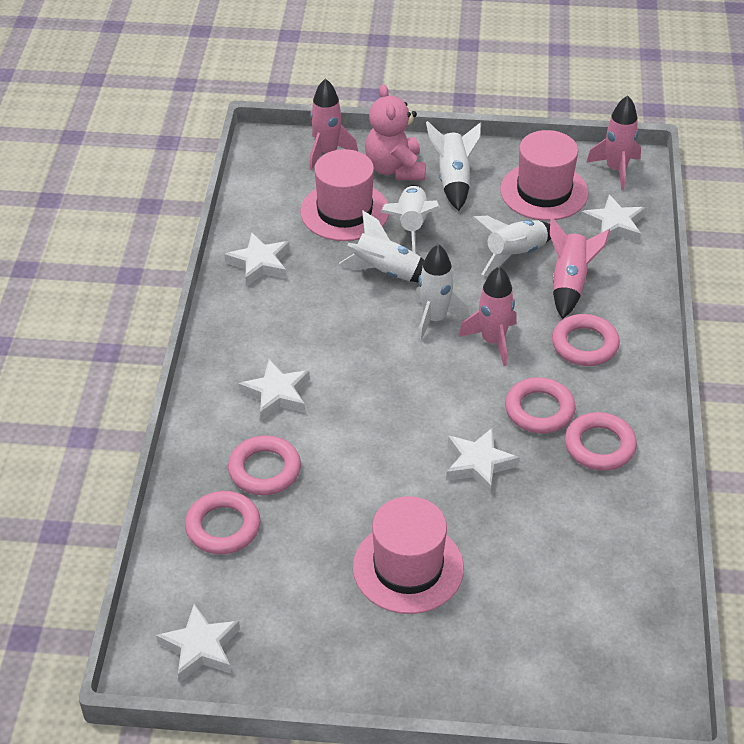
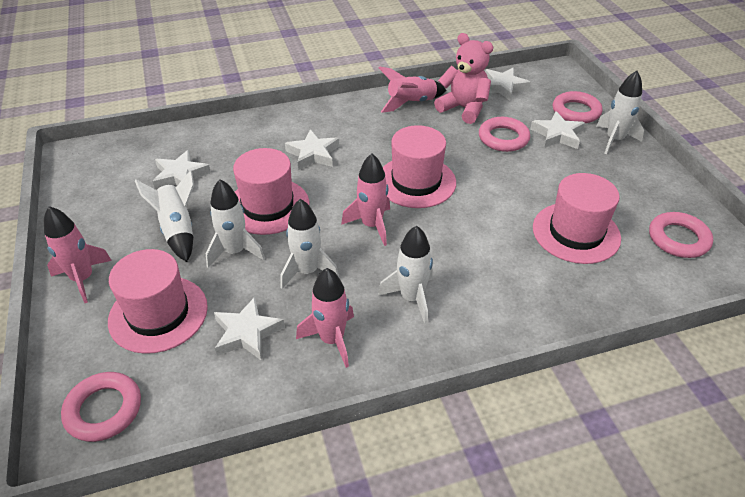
pink hat: 3 -> 4
pink ring: 5 -> 4

